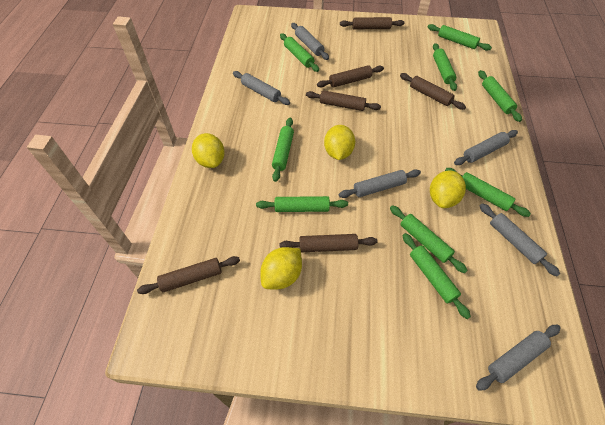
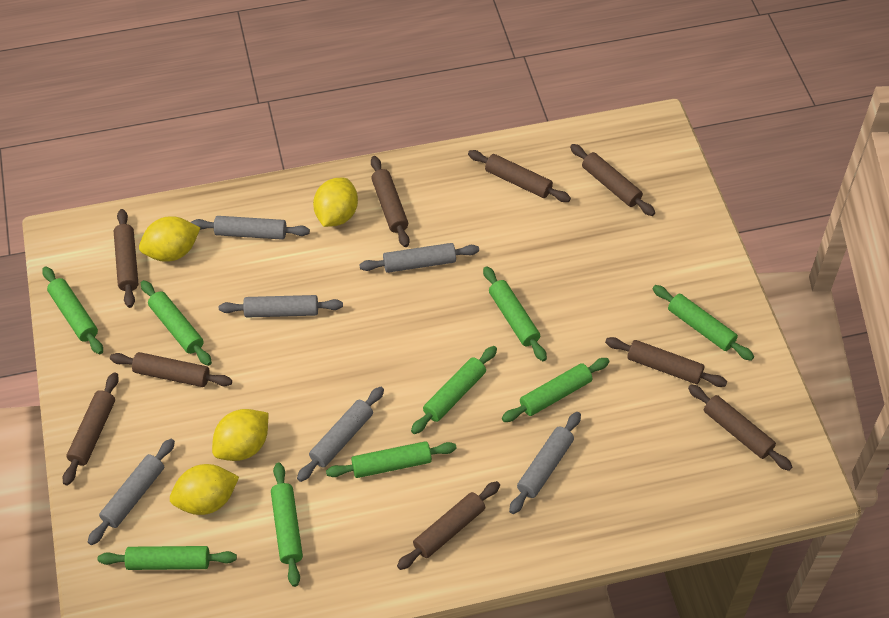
brown rolling pin: 6 -> 9

